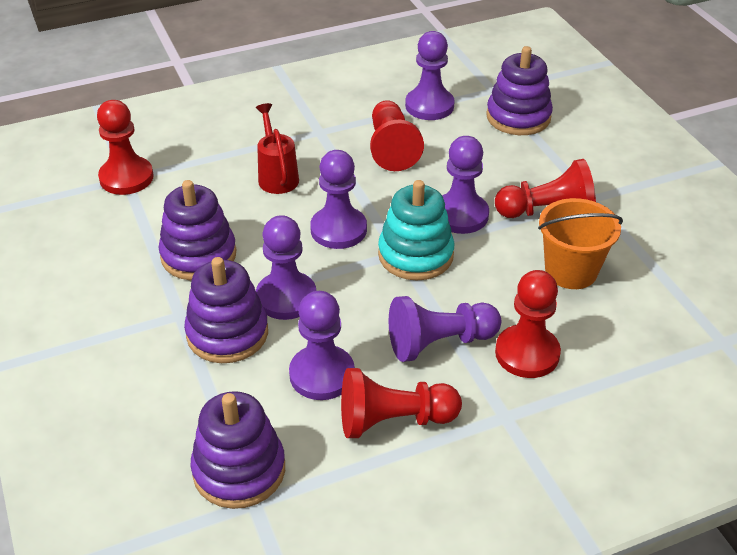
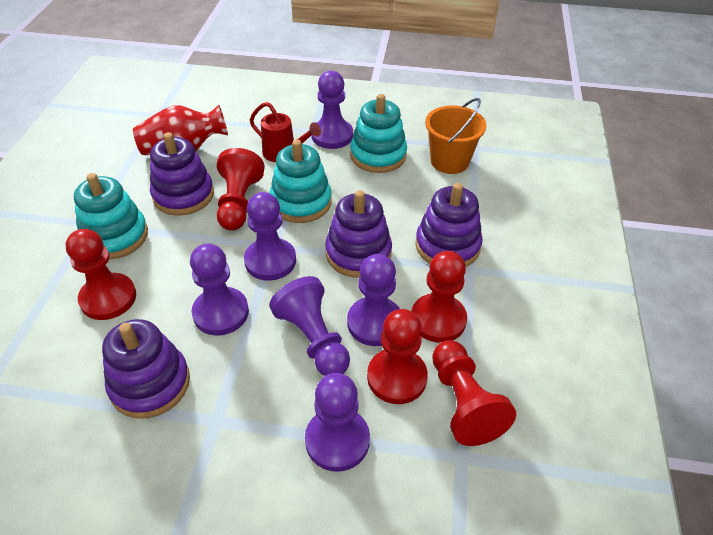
red vase: 0 -> 1
turquoise stacking toy: 1 -> 3

